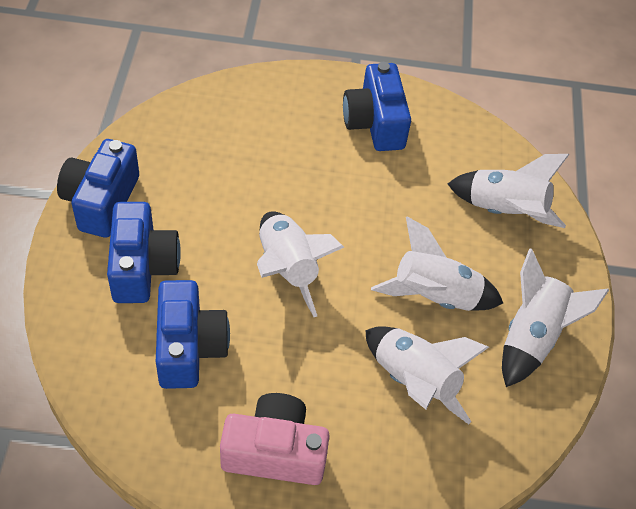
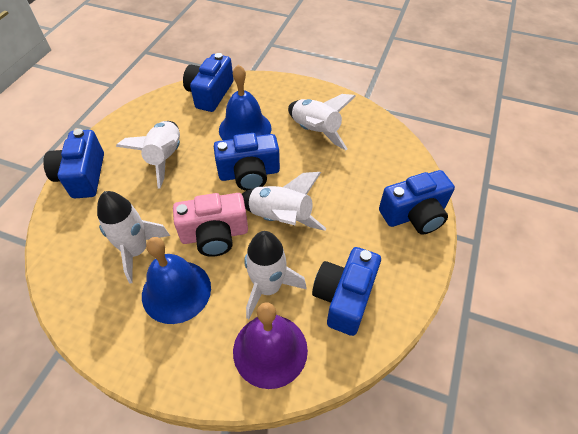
blue bell: 0 -> 2
blue camera: 4 -> 5
purple bell: 0 -> 1

